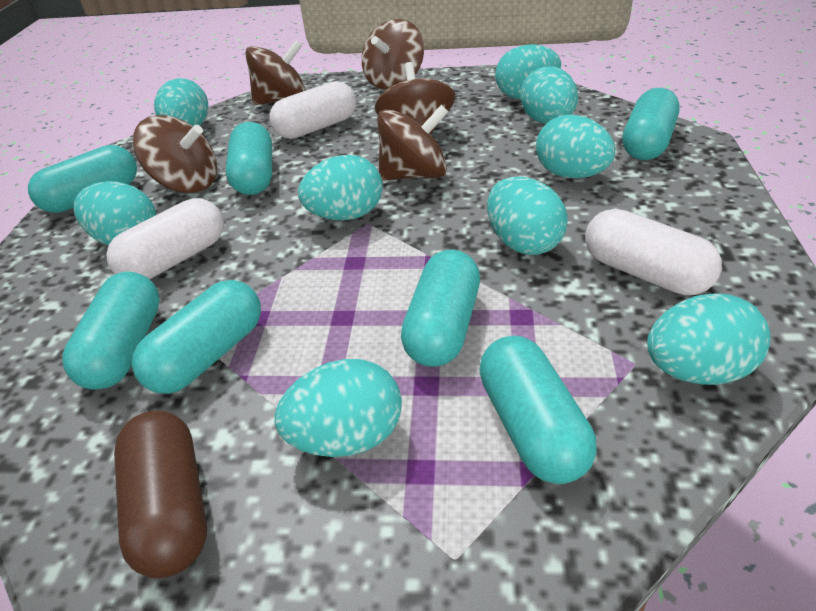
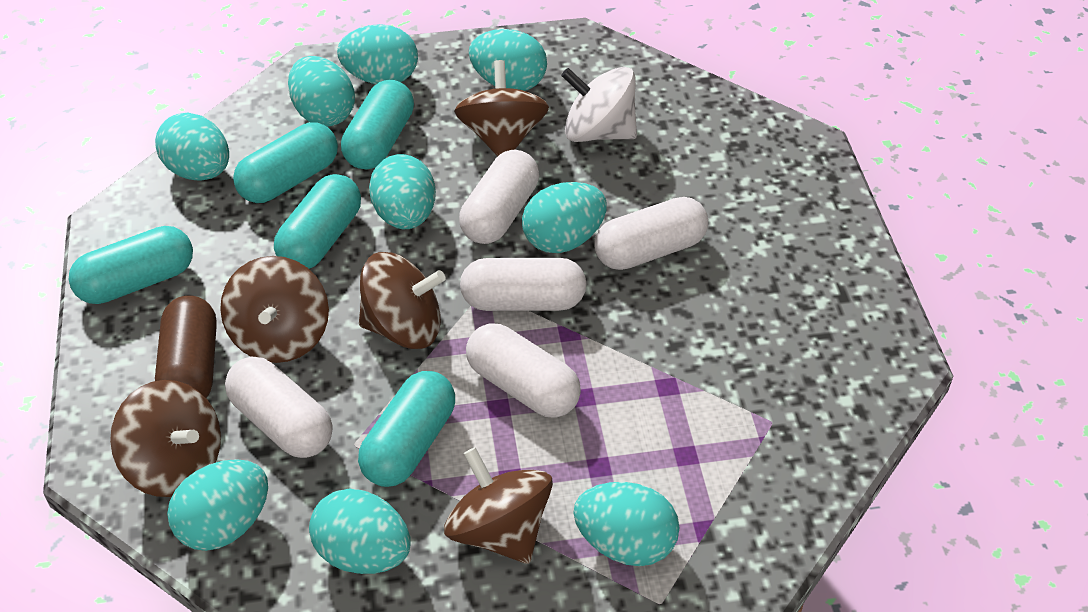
turquoise capsule: 7 -> 5
white capsule: 3 -> 5
white spinning top: 0 -> 1

